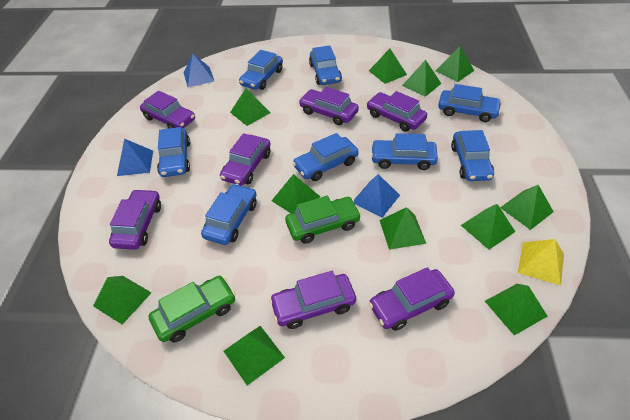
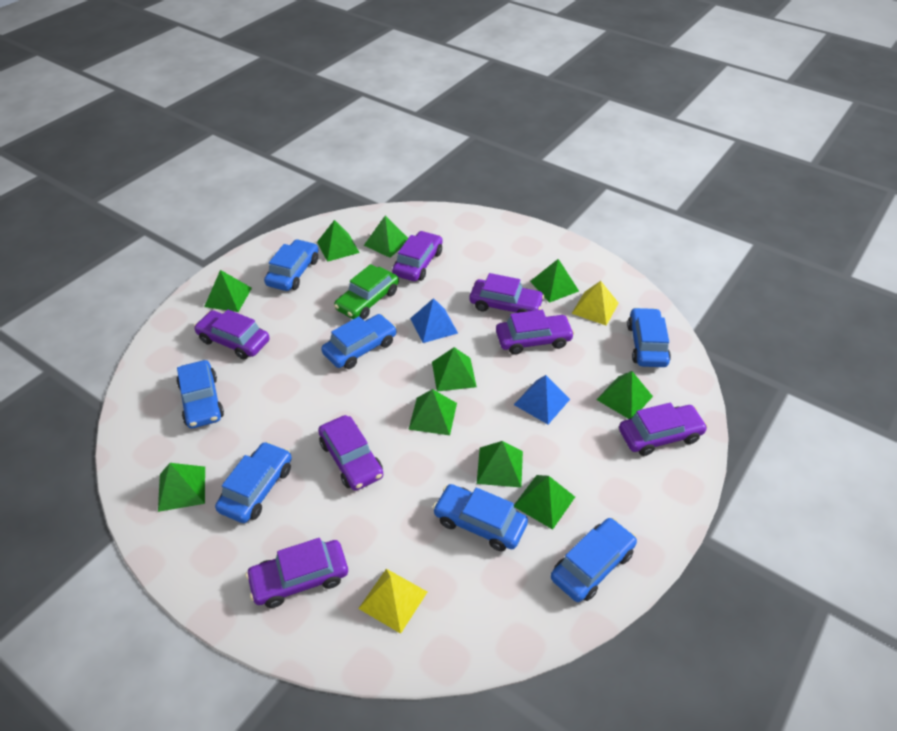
blue car: 8 -> 7
blue pyramid: 3 -> 2
green car: 2 -> 1
green pyramid: 11 -> 10
yellow pyramid: 1 -> 2

